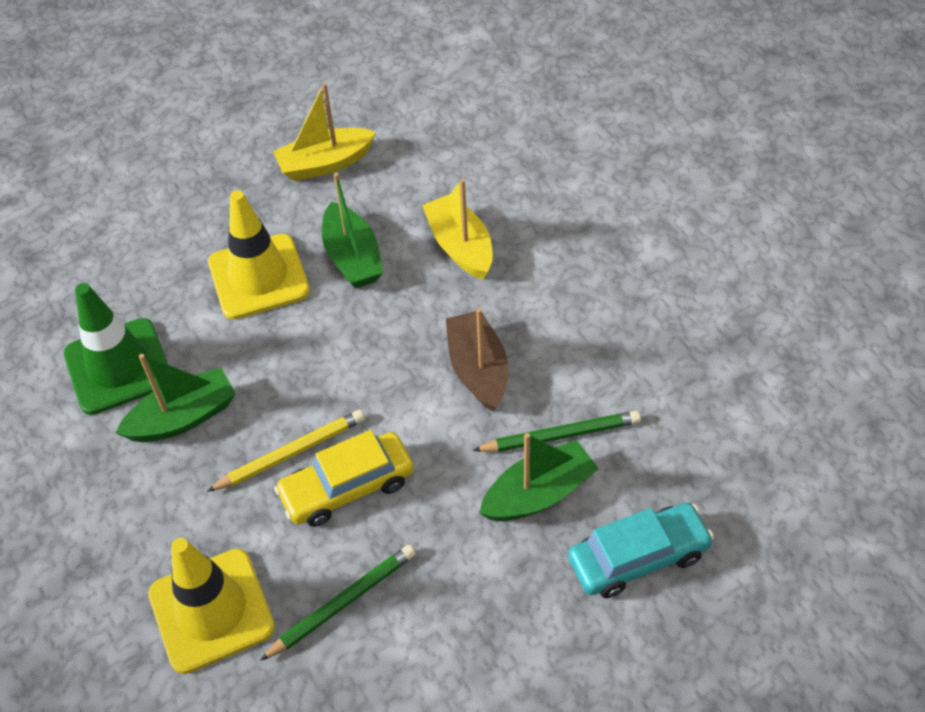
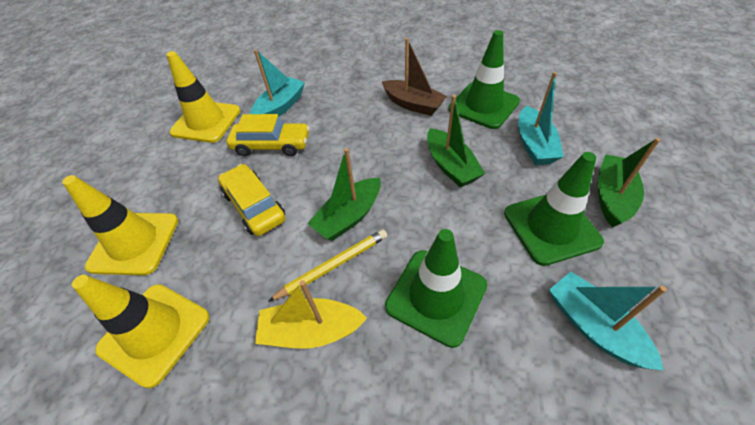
green pencil: 2 -> 0
green traffic cone: 1 -> 3
turquoise boat: 0 -> 3
turquoise car: 1 -> 0
yellow boat: 2 -> 1
yellow car: 1 -> 2
yellow traffic cone: 2 -> 3

